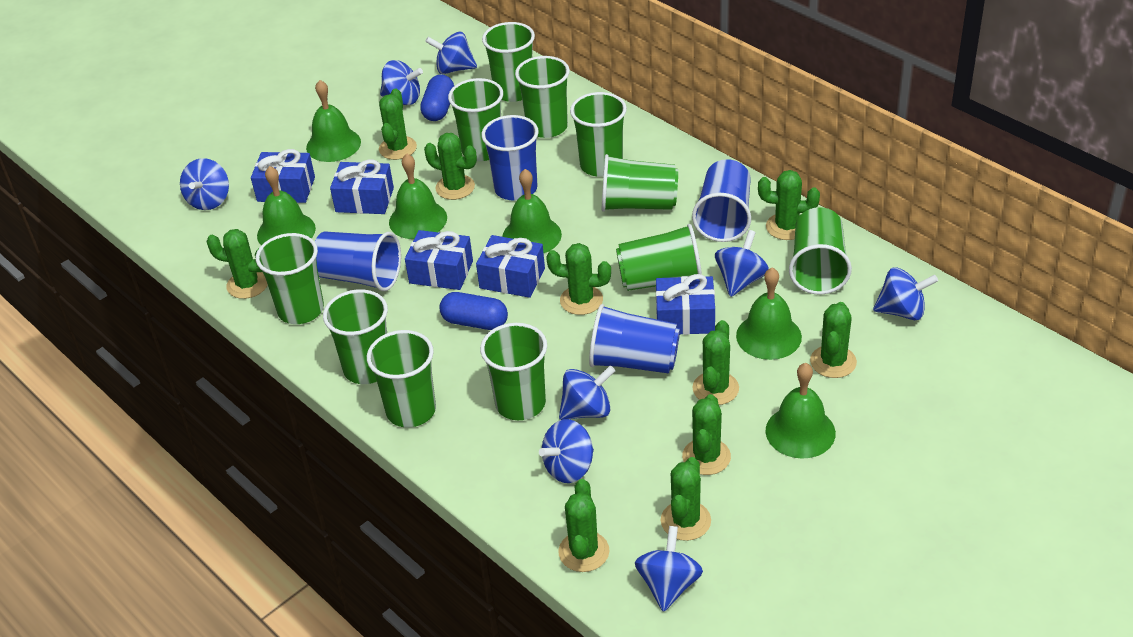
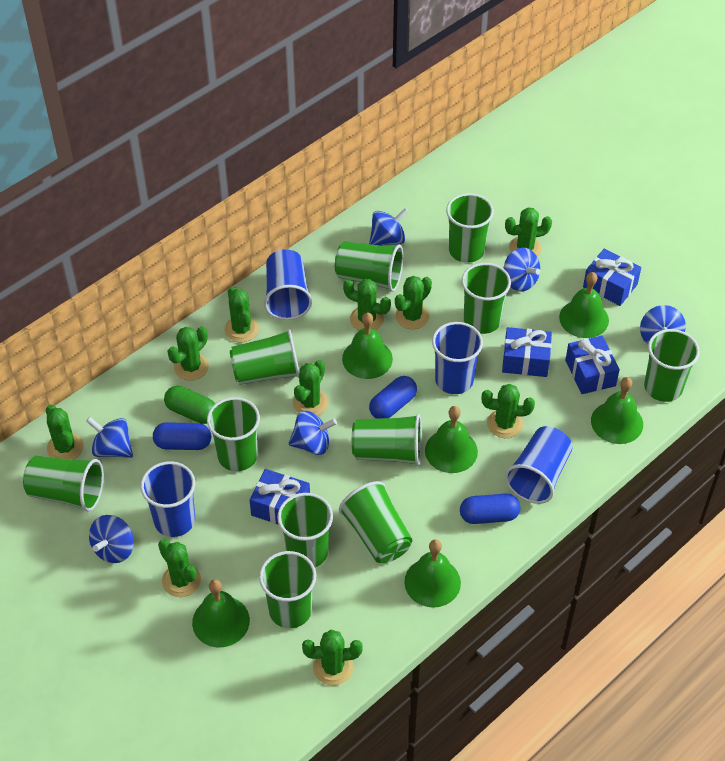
blue capsule: 2 -> 3
blue gift: 5 -> 4
blue spinning top: 8 -> 6
green capsule: 0 -> 1

